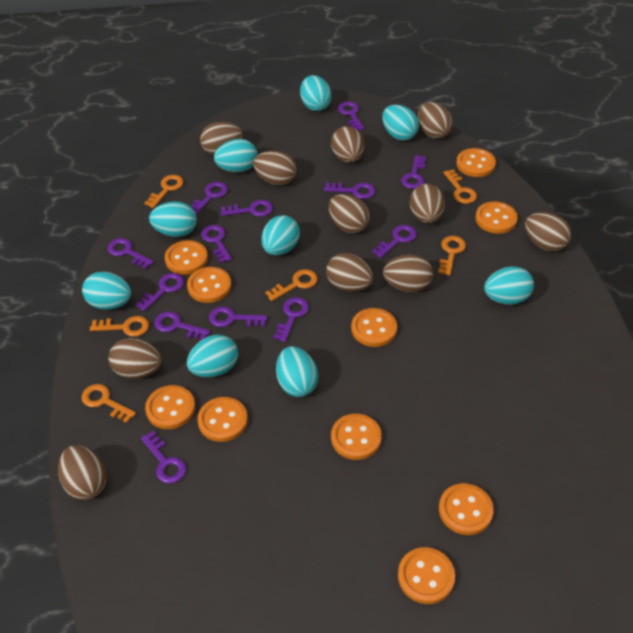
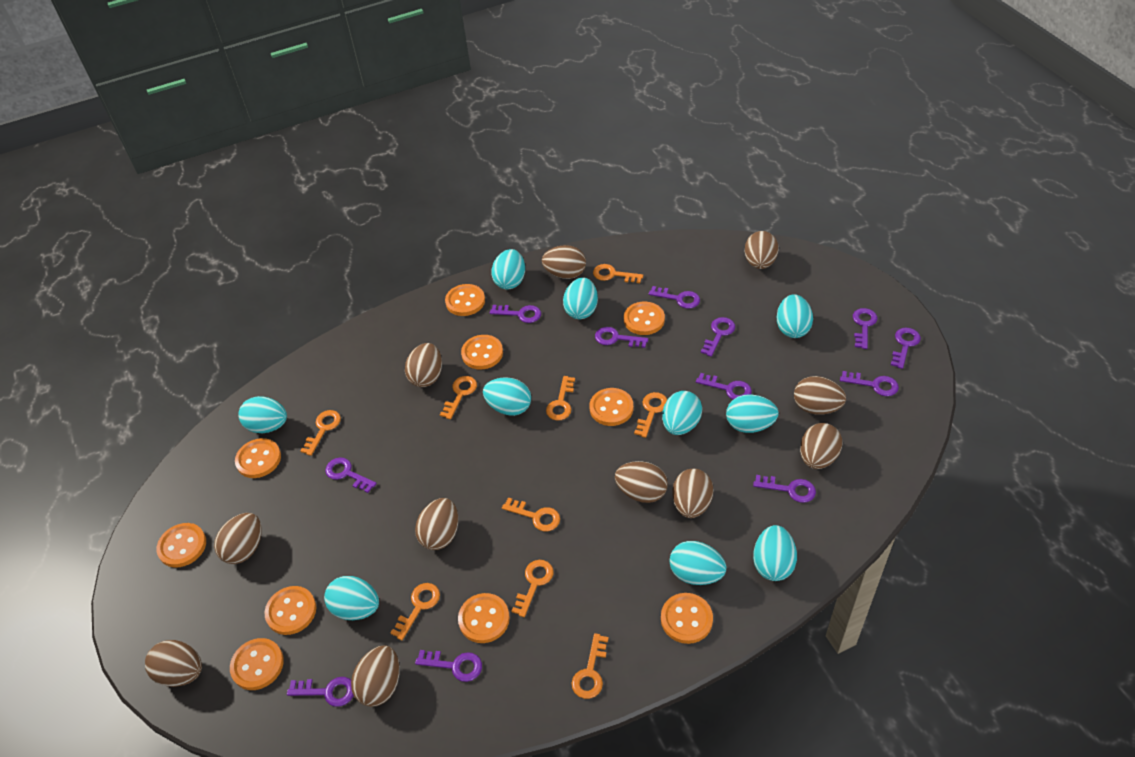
orange key: 6 -> 9
purple key: 13 -> 12
turquoise egg: 9 -> 10

